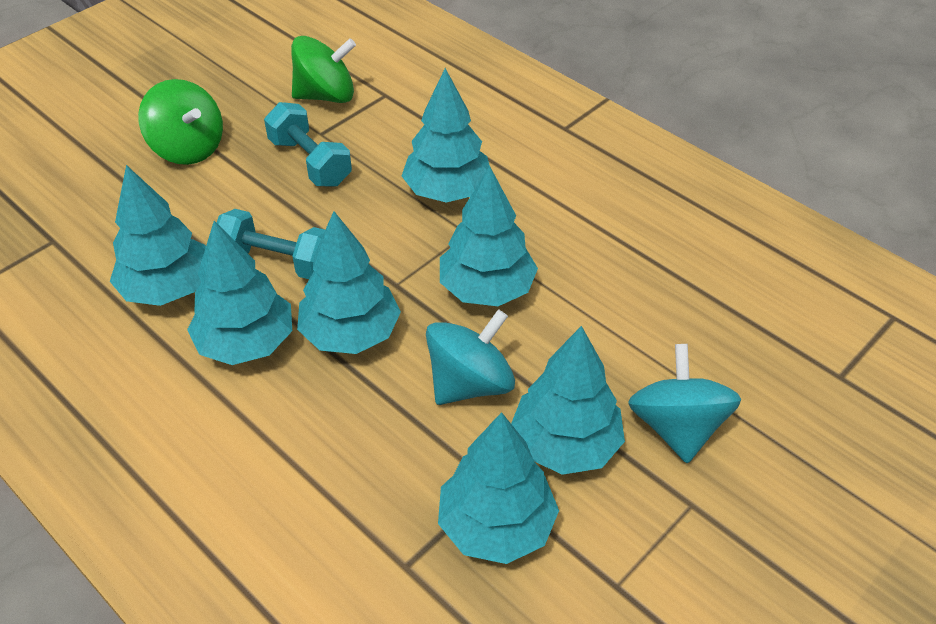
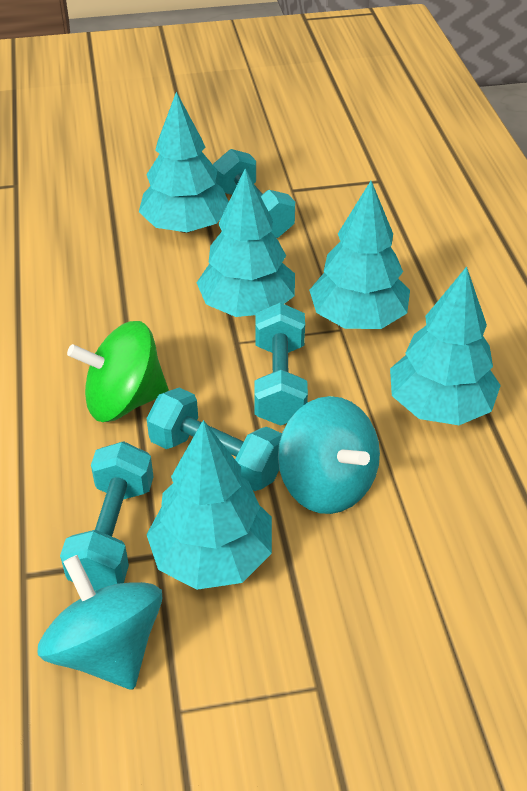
green spinning top: 2 -> 1
turquoise dumbbell: 2 -> 4
turquoise tree: 7 -> 5

